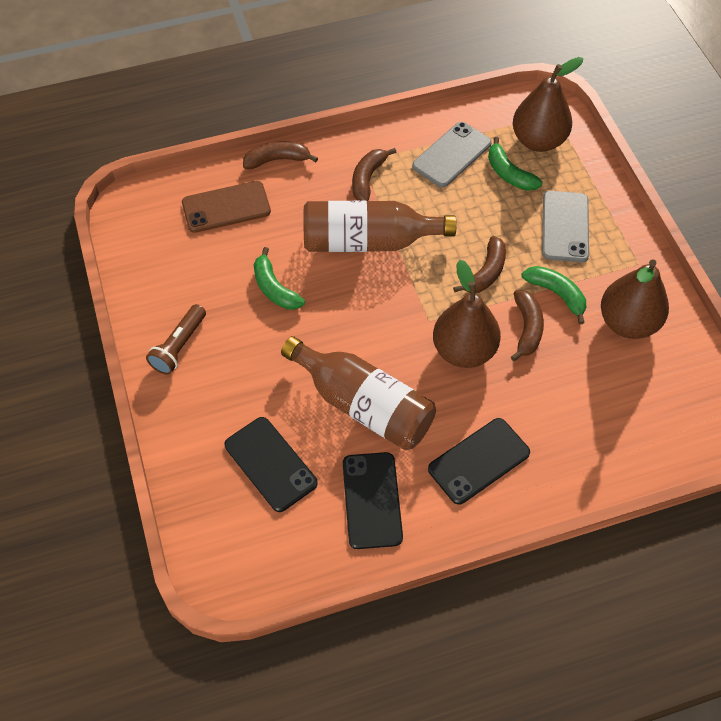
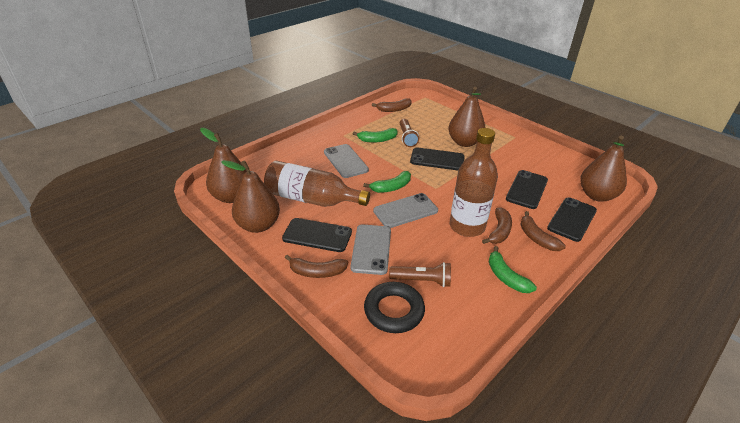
black phone: 3 -> 4
black ring: 0 -> 1
brown flashlight: 1 -> 2
brown pear: 3 -> 4
brown phone: 1 -> 0
grey phone: 2 -> 3

